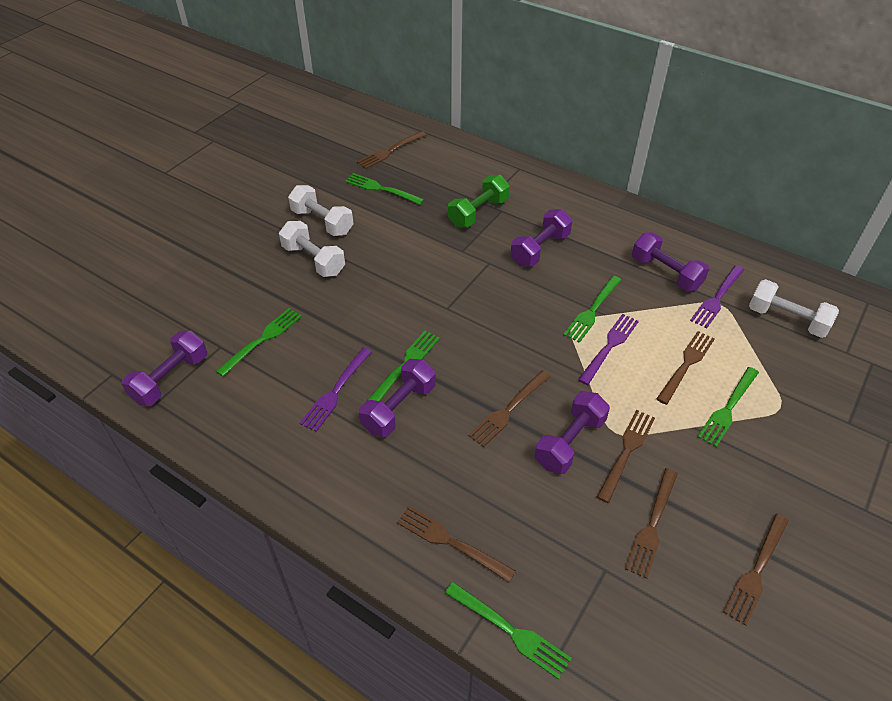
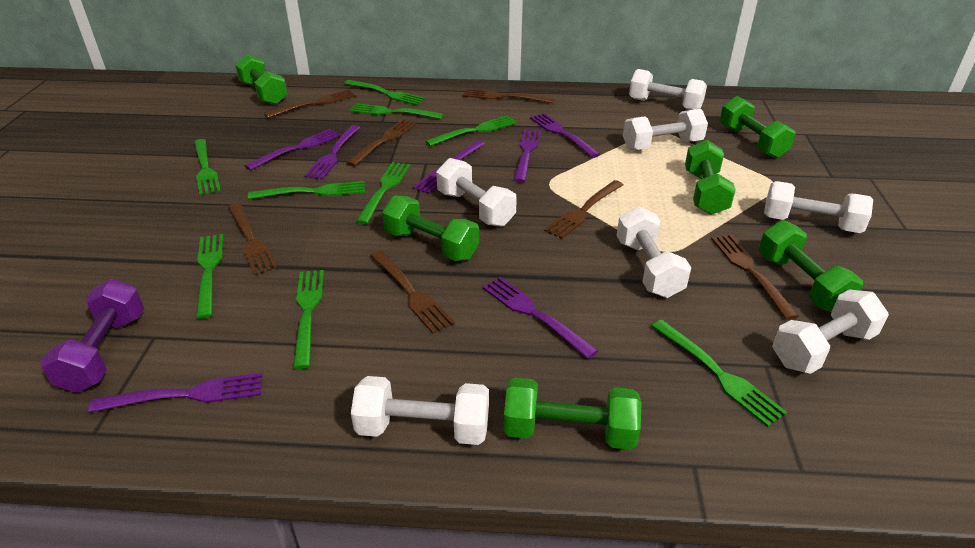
green dumbbell: 1 -> 6
green fork: 6 -> 9
purple dumbbell: 5 -> 1
purple fork: 3 -> 7
white dumbbell: 3 -> 7

